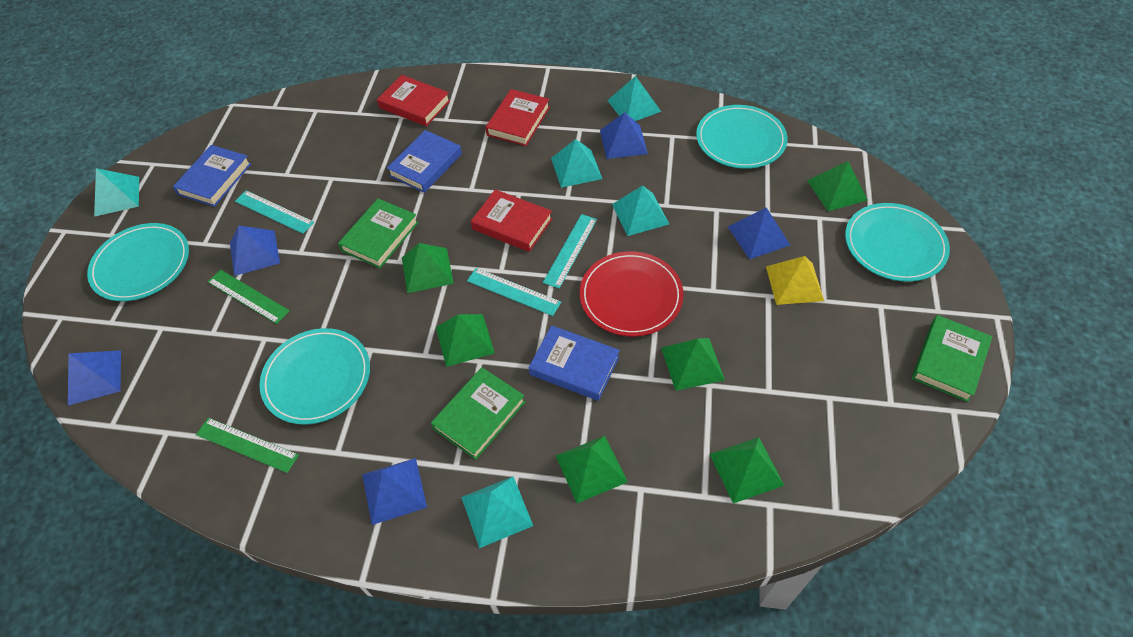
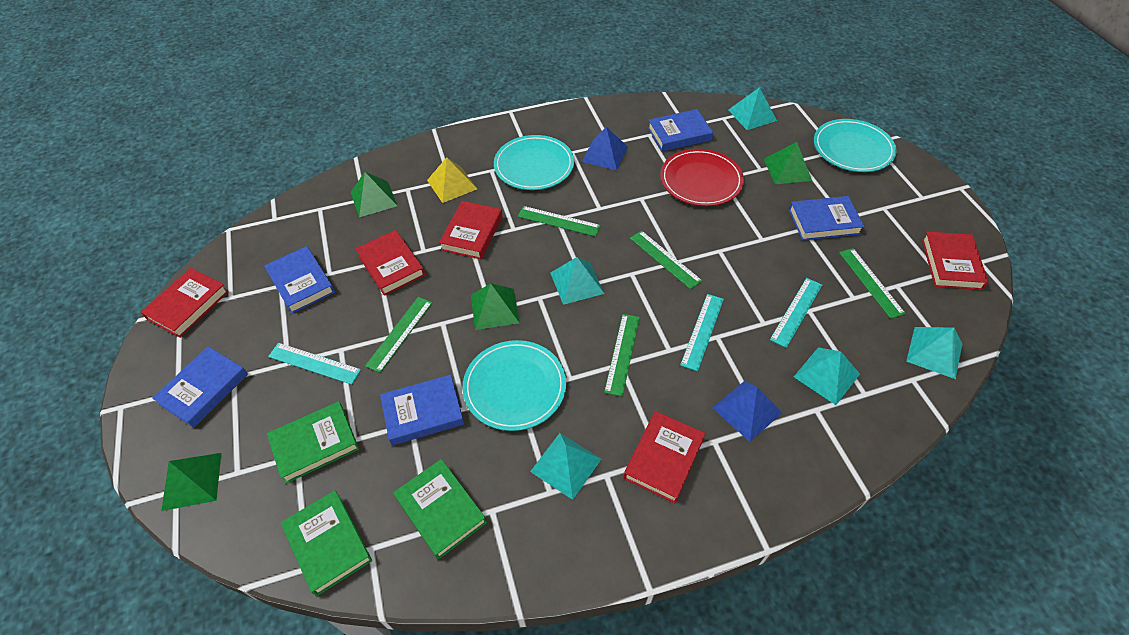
blue book: 3 -> 5
blue pyramid: 5 -> 2
green pyramid: 6 -> 4
green ruler: 2 -> 5
red book: 3 -> 5
turquoise plate: 4 -> 3

